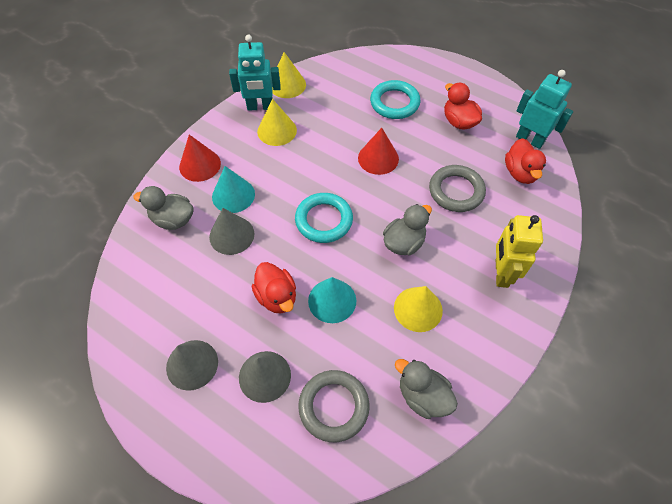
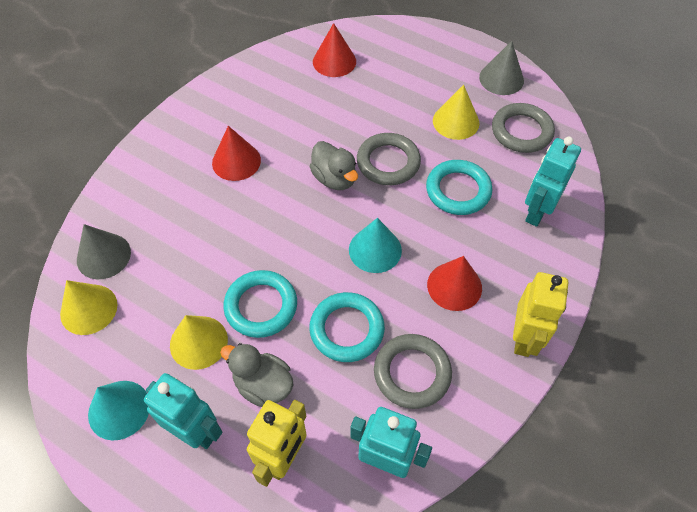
grey cone: 3 -> 2
grey duck: 3 -> 2
grey ring: 2 -> 3
red cone: 2 -> 3
red duck: 3 -> 0
turquoise ring: 2 -> 3
turquoise robot: 2 -> 3
yellow robot: 1 -> 2

